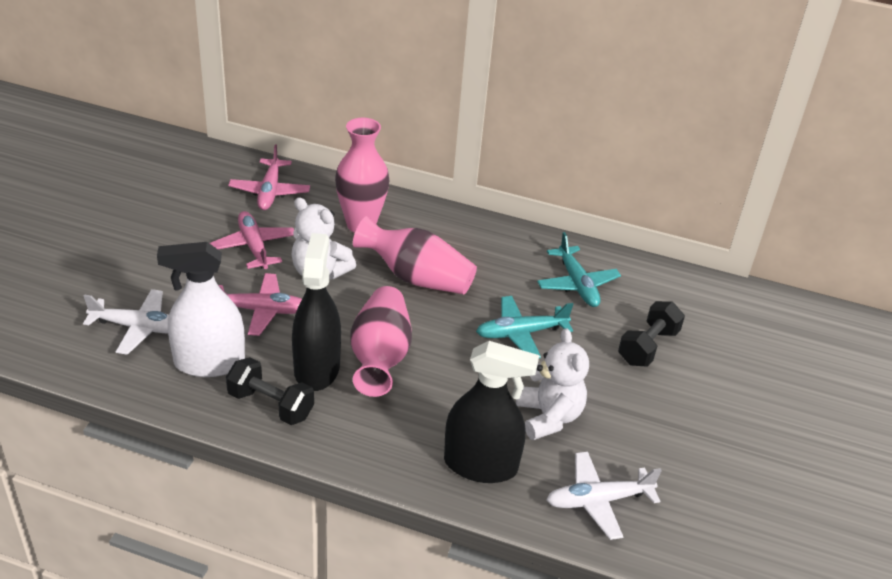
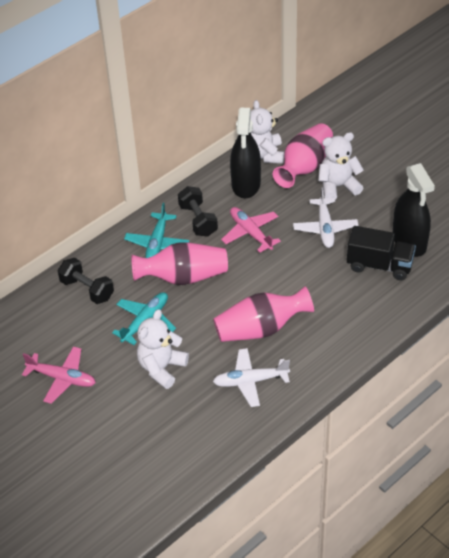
black truck: 0 -> 1
pink plane: 3 -> 2
white spray bottle: 1 -> 0
white teddy bear: 2 -> 3

